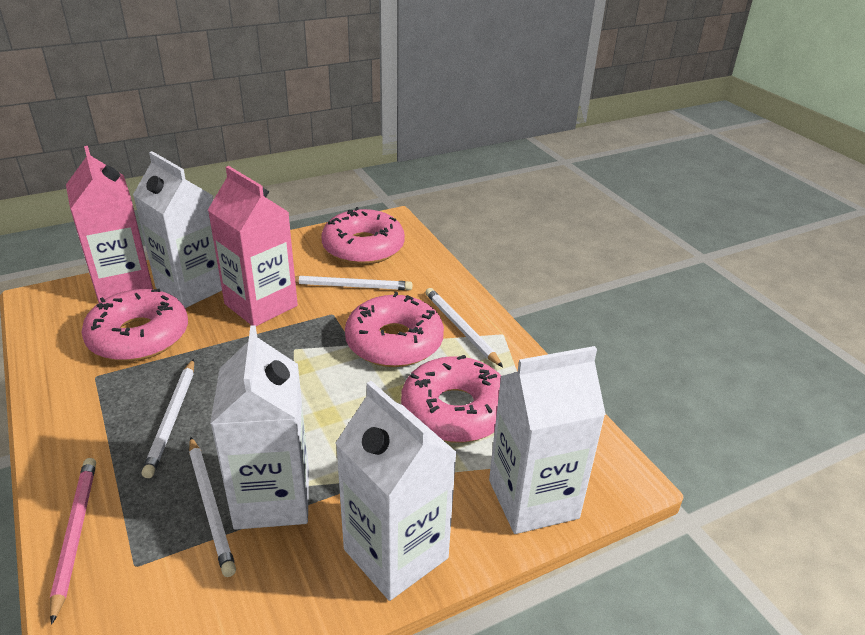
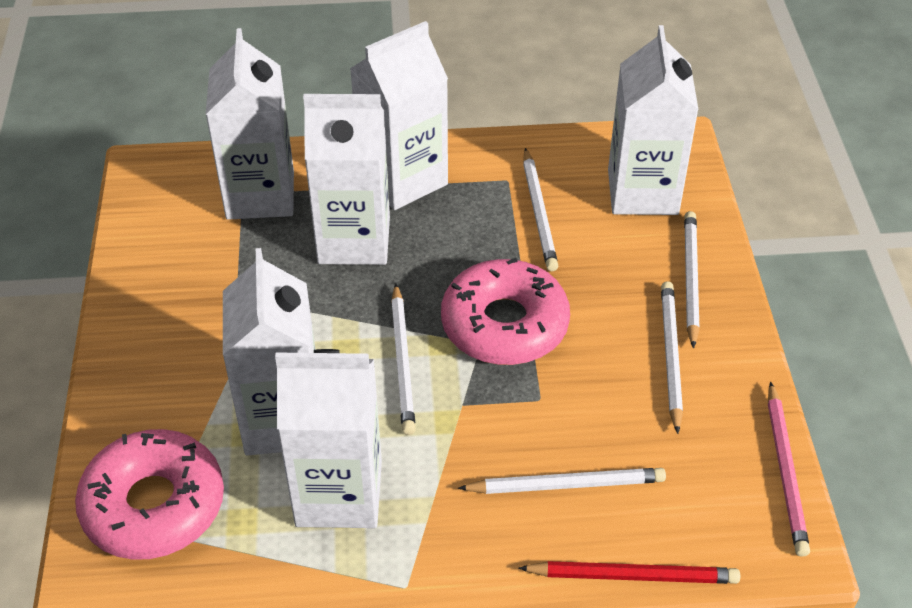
pink carton: 2 -> 0
pink donut: 4 -> 2
red pencil: 0 -> 1
white carton: 4 -> 6
white pencil: 4 -> 5

